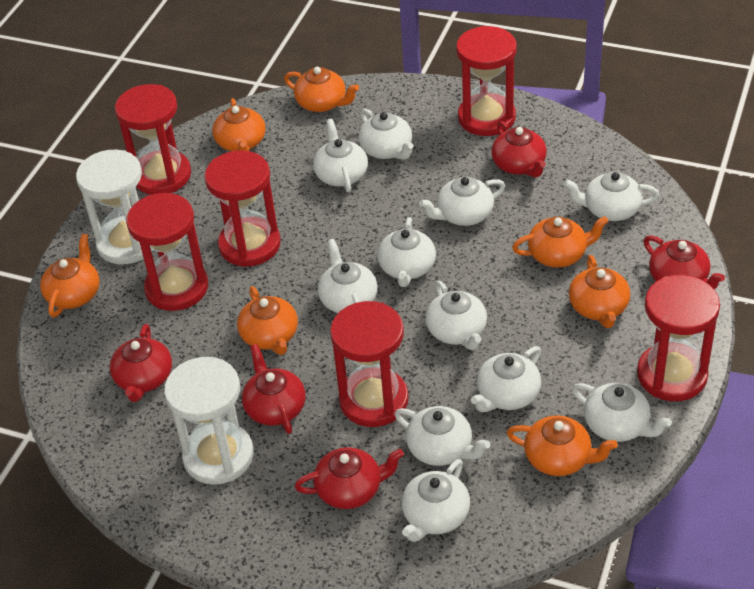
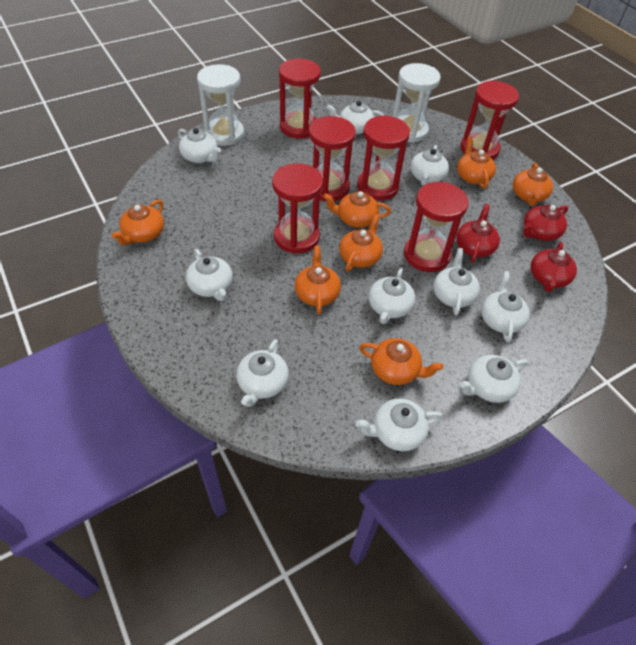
red teapot: 5 -> 3
white teapot: 11 -> 10

